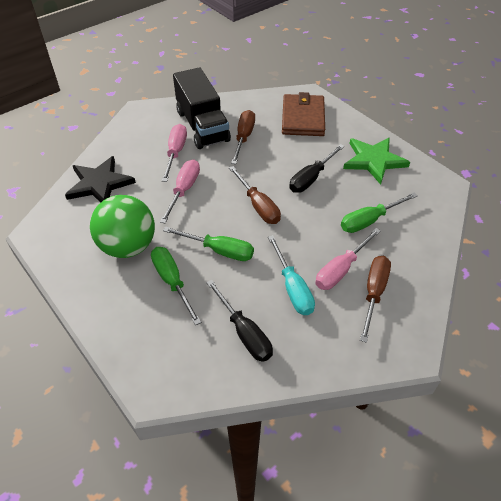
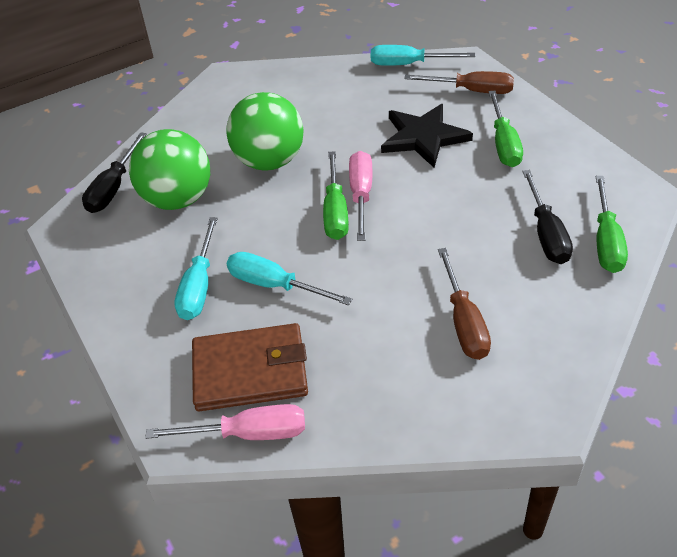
black truck: 1 -> 0
brown screwdriver: 3 -> 2
green ball: 1 -> 2
green star: 1 -> 0
pink screwdriver: 3 -> 2
turquoise screwdriver: 1 -> 3

